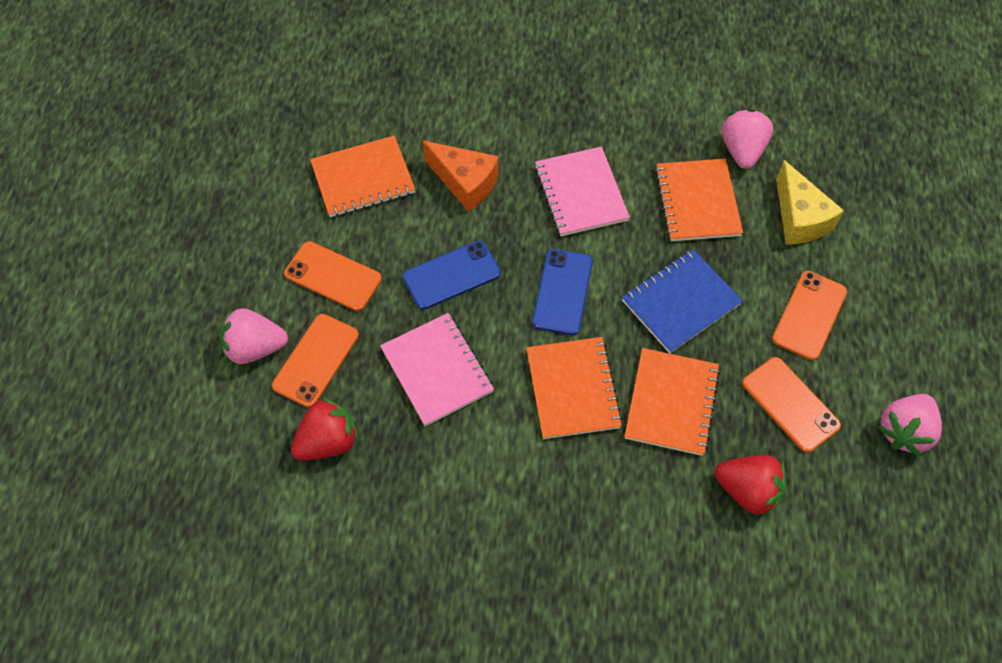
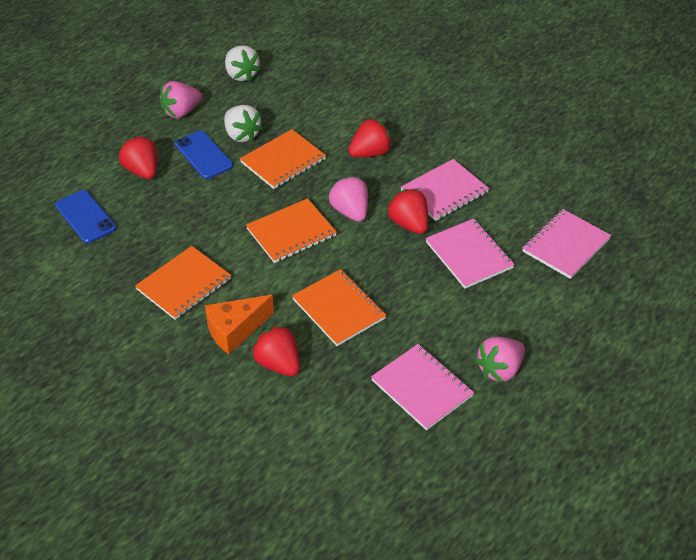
blue notebook: 1 -> 0
orange phone: 4 -> 0
pink notebook: 2 -> 4
red strawberry: 2 -> 4
white strawberry: 0 -> 2
yellow cheese: 1 -> 0

